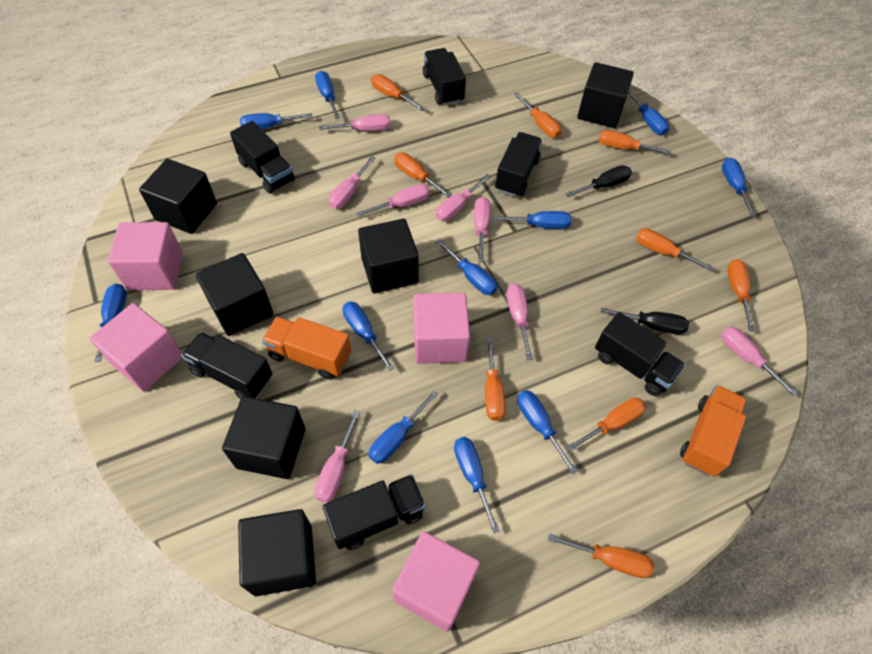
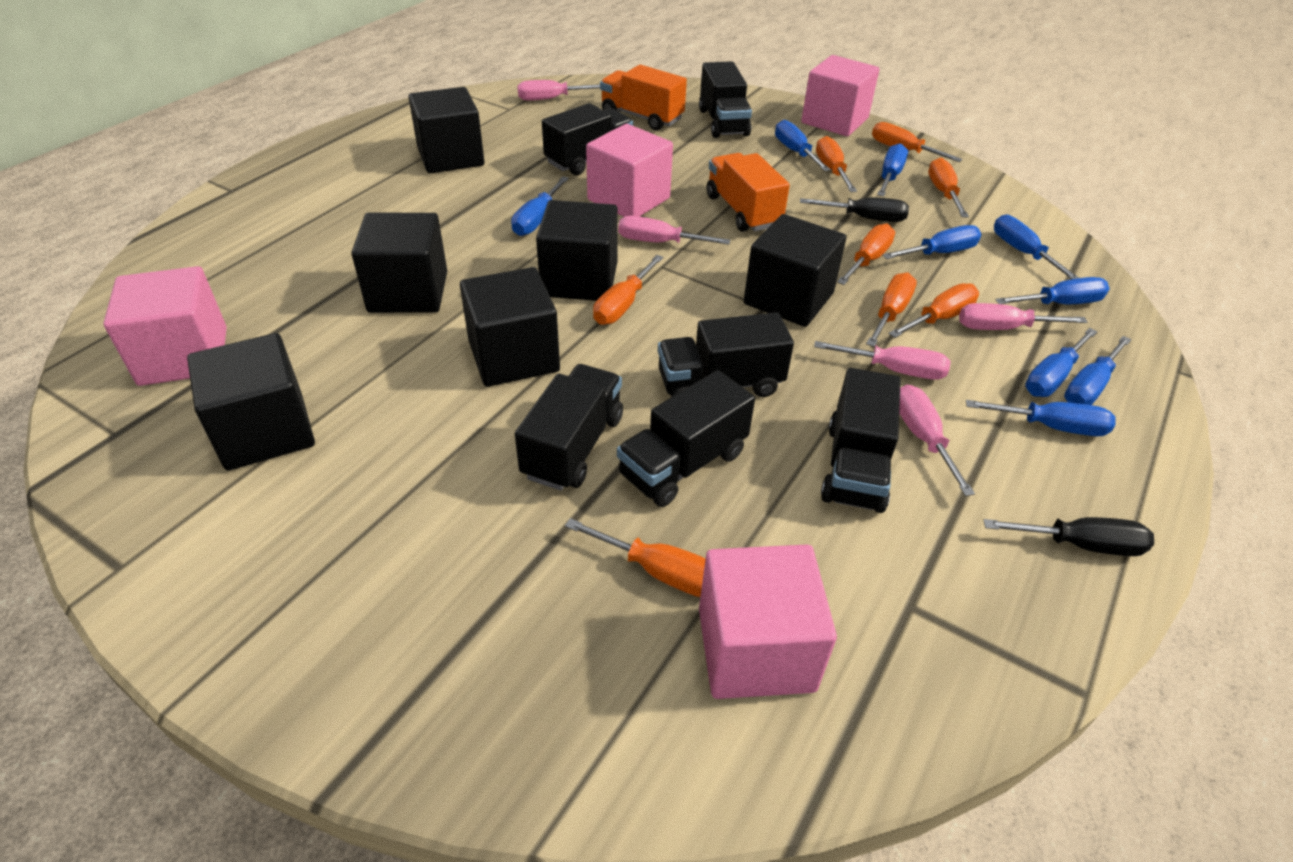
blue screwdriver: 11 -> 9
orange screwdriver: 9 -> 8
pink screwdriver: 8 -> 5

